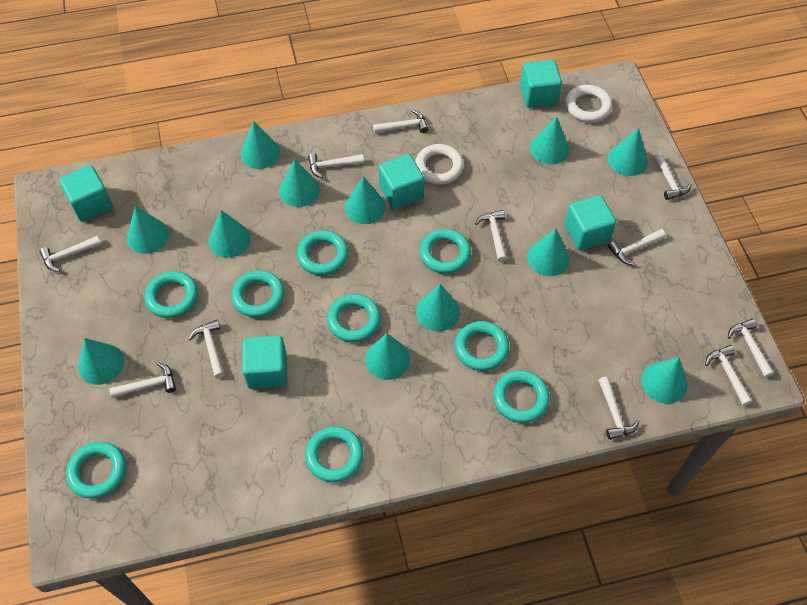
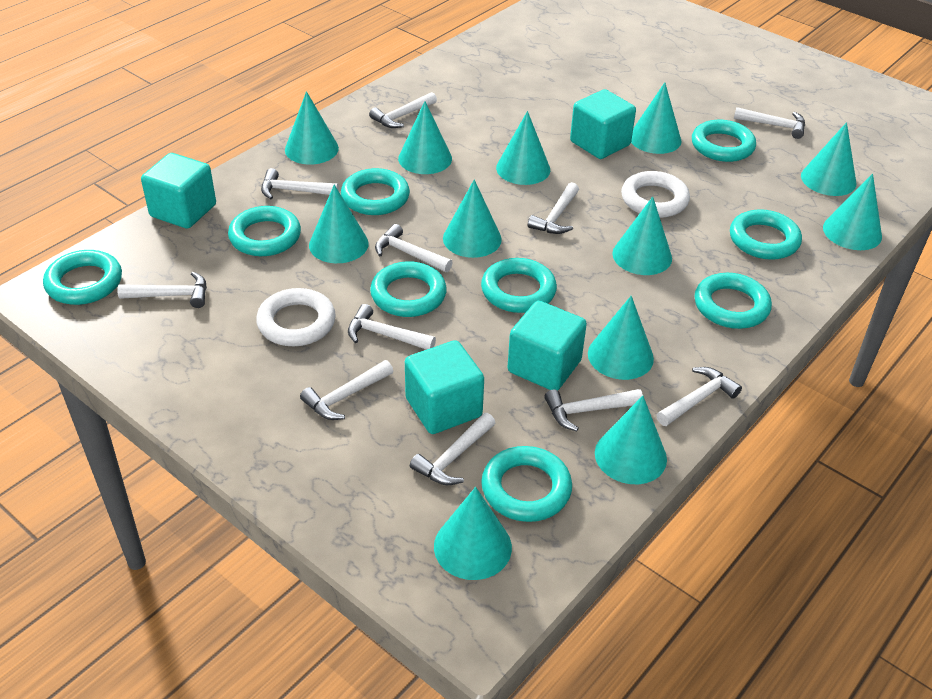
turquoise cube: 5 -> 4

